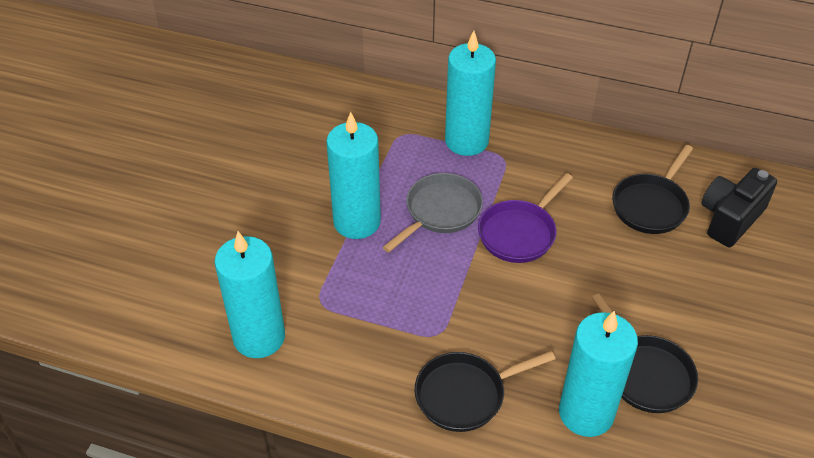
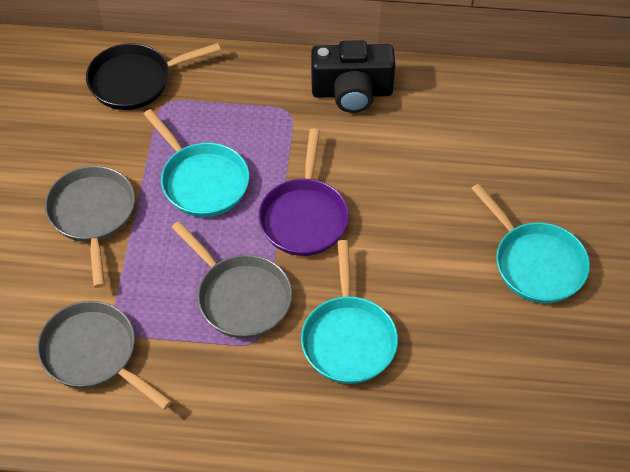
black pan: 3 -> 1
grey pan: 1 -> 3
turquoise candle: 4 -> 0
turquoise pan: 0 -> 3

